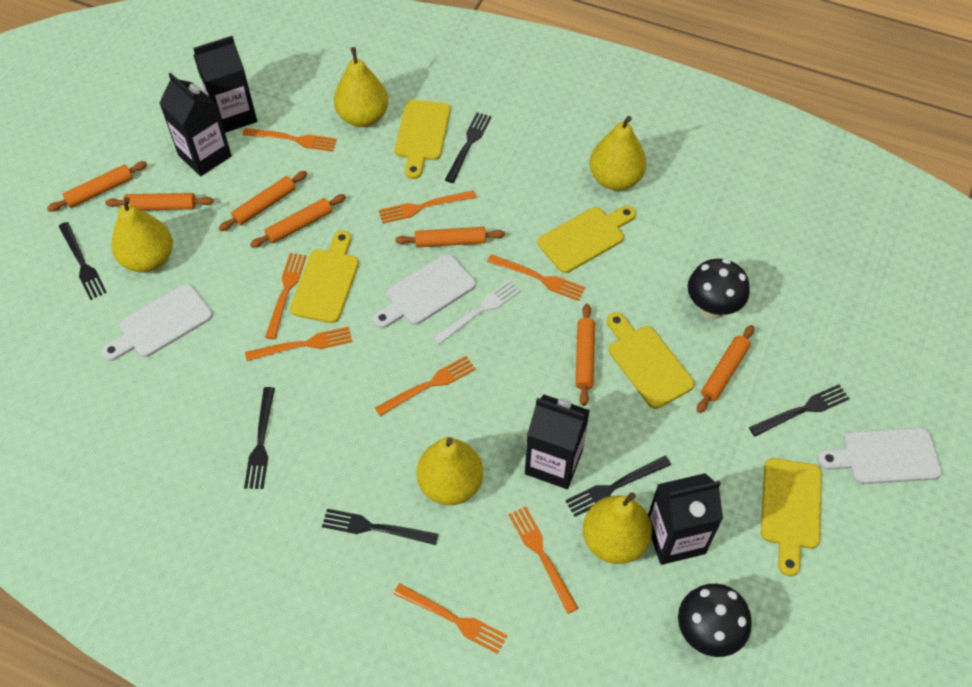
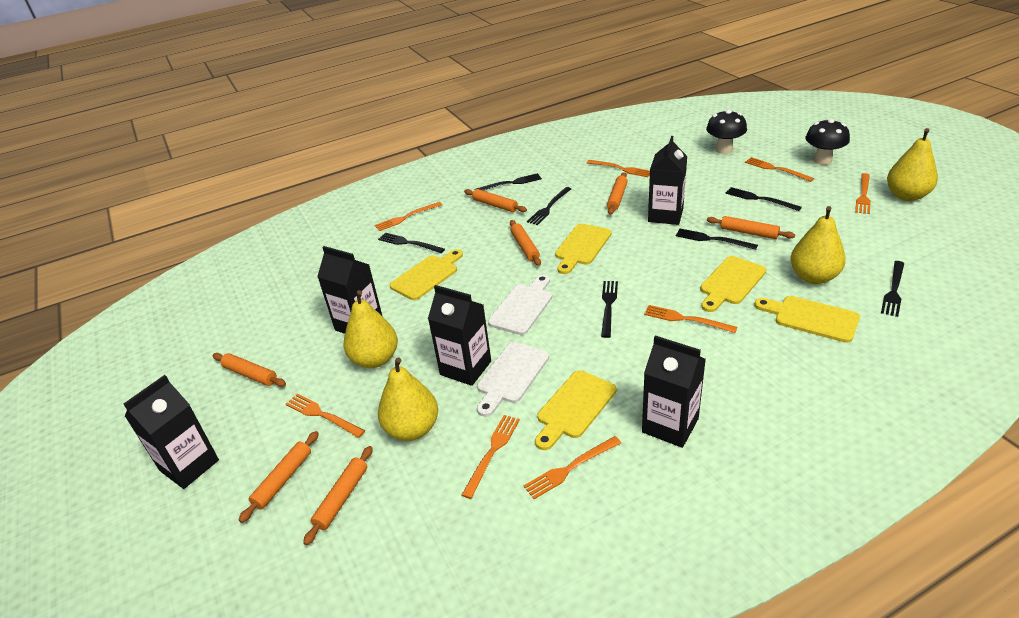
black carton: 4 -> 5
black fork: 6 -> 7
white cutting board: 3 -> 2
white fork: 1 -> 0
yellow pear: 5 -> 4

